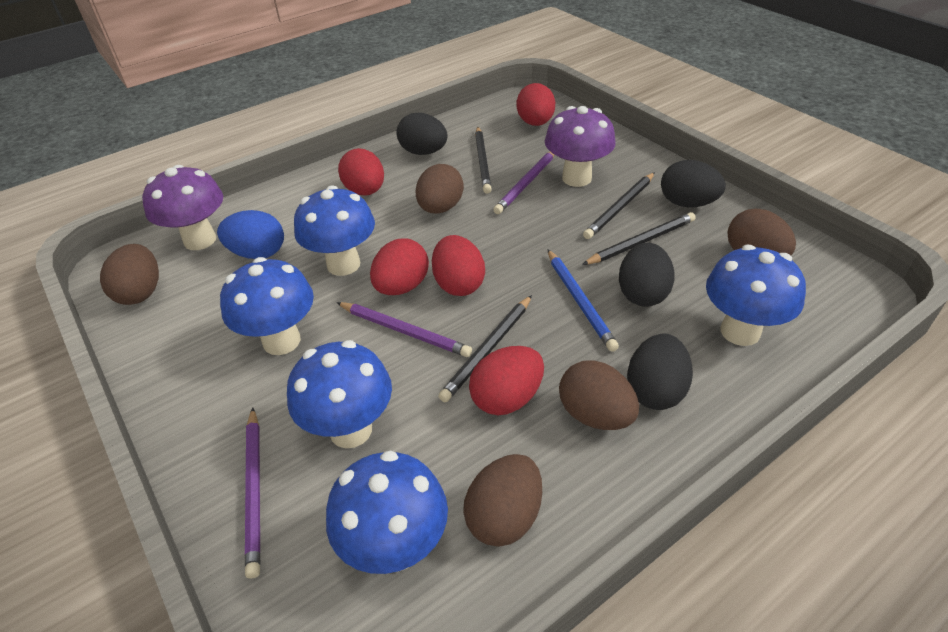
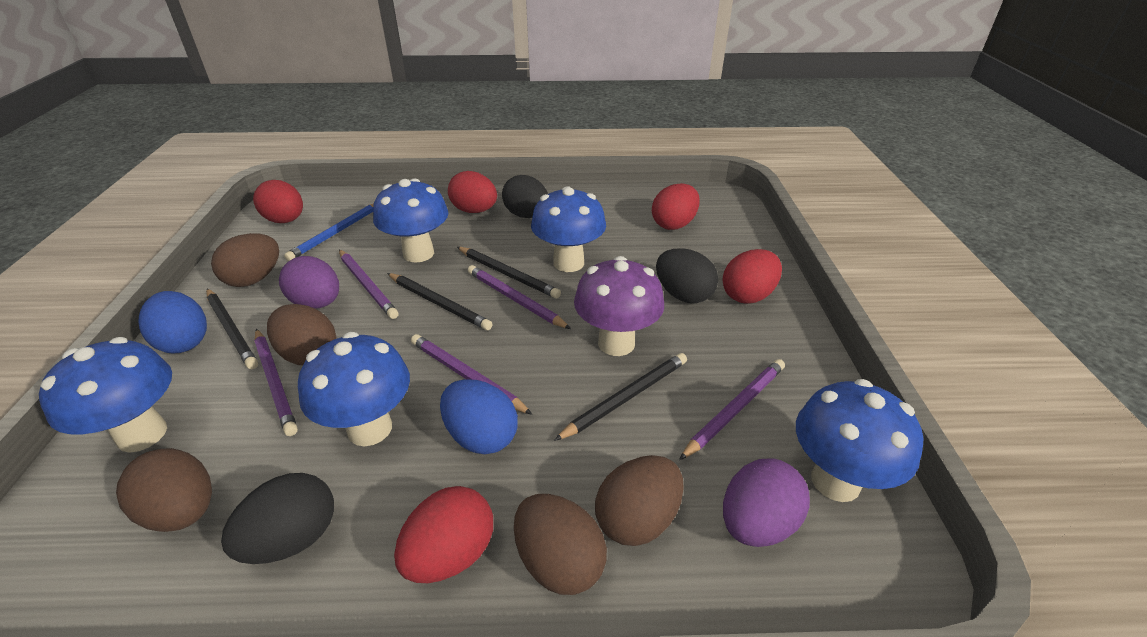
black egg: 4 -> 3
blue egg: 1 -> 2
purple egg: 0 -> 2
purple mushroom: 2 -> 1
purple pencil: 3 -> 5

